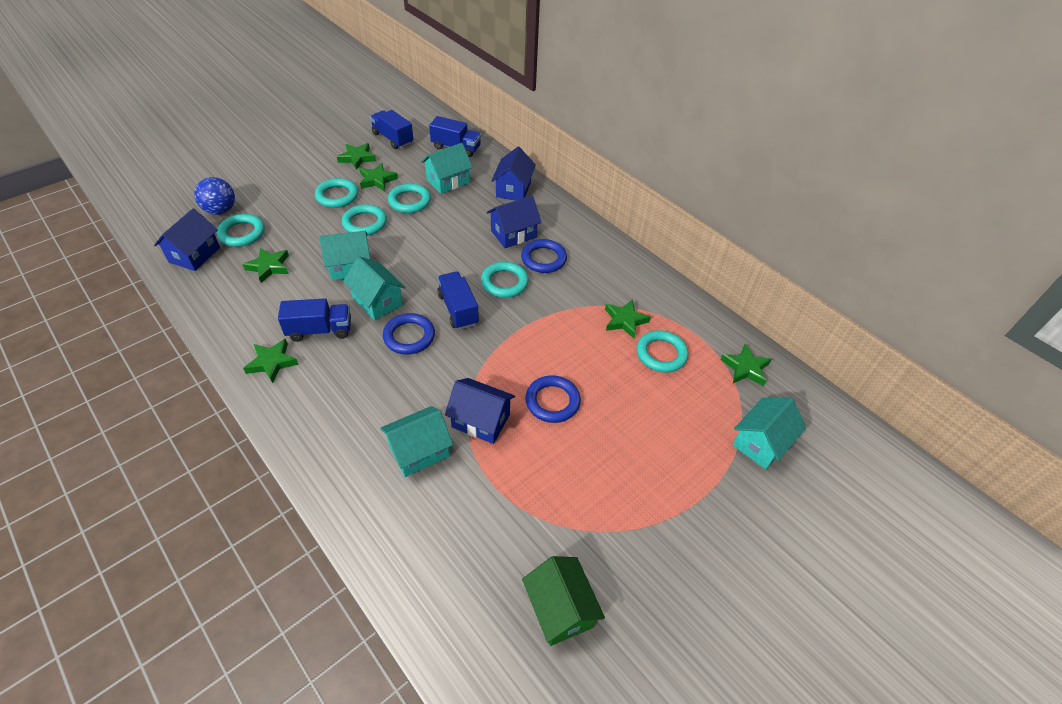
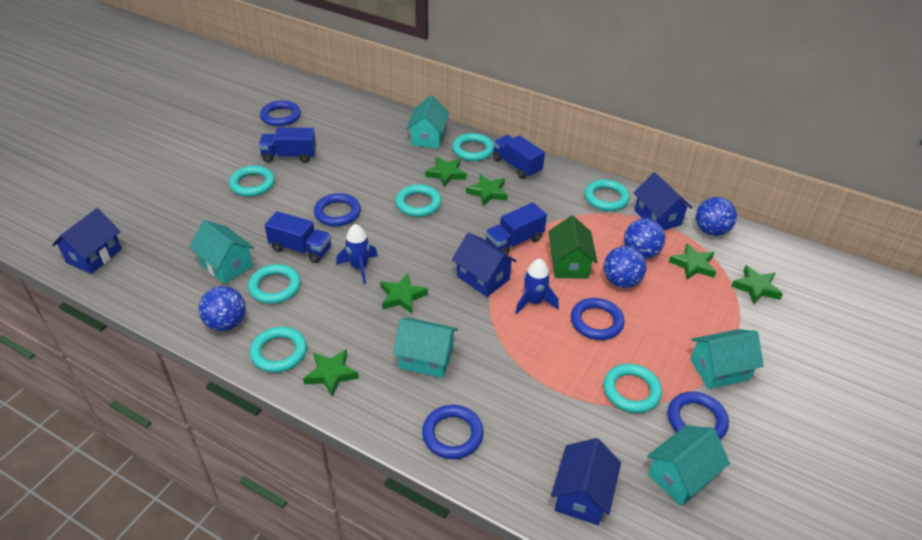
blue ball: 1 -> 4
blue ring: 3 -> 5
blue rocket: 0 -> 2
turquoise ring: 6 -> 7

